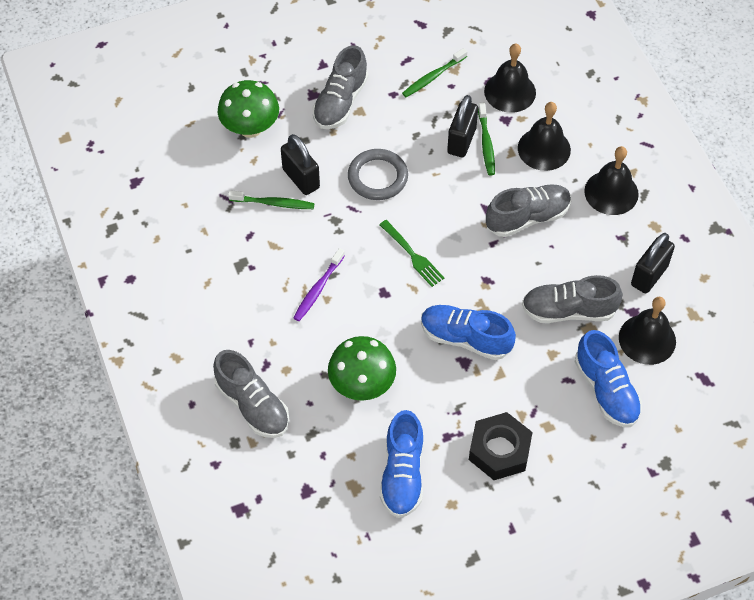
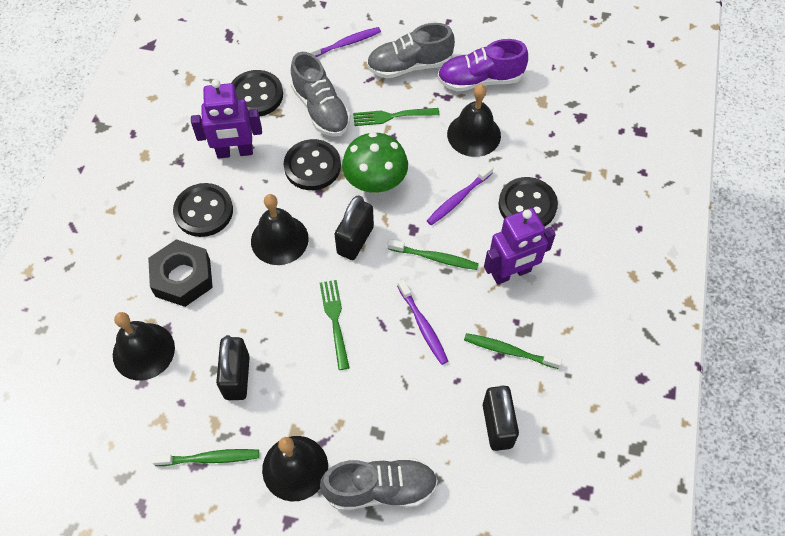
black button: 0 -> 4
blue shoe: 3 -> 0
green fork: 1 -> 2
green mushroom: 2 -> 1
grey ring: 1 -> 0
grey shoe: 4 -> 3
purple robot: 0 -> 2
purple shoe: 0 -> 1
purple toothbrush: 1 -> 3

